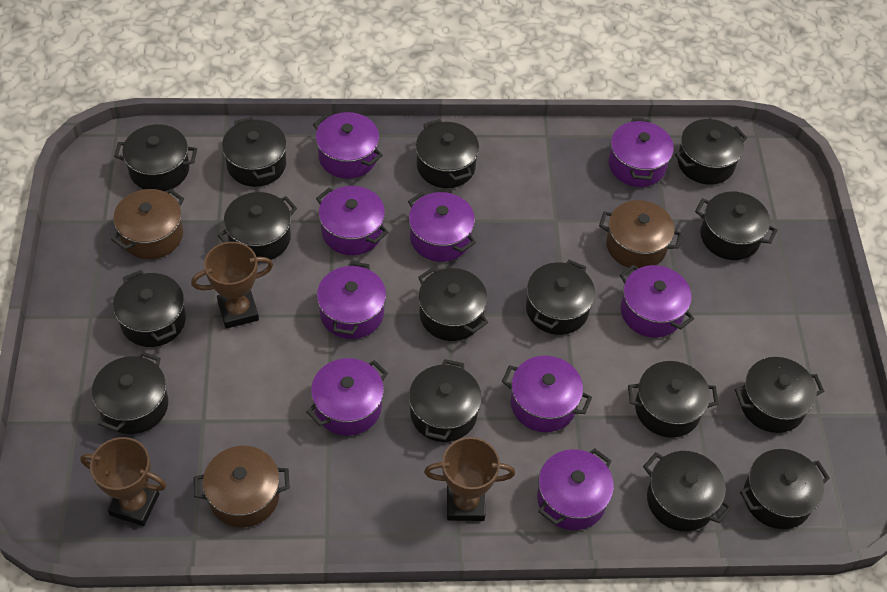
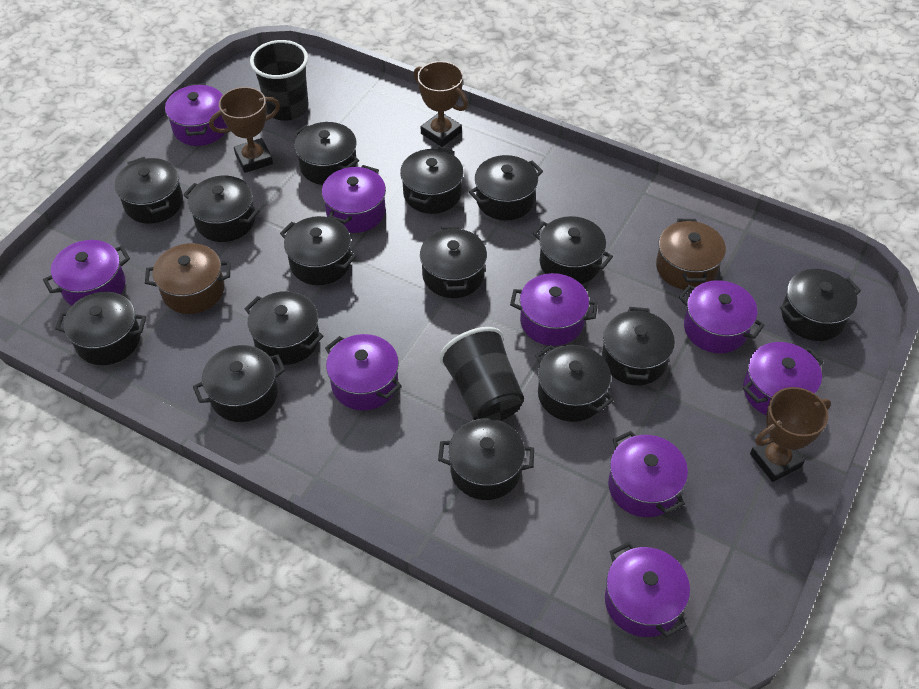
black cup: 0 -> 2
brown pot: 3 -> 2

